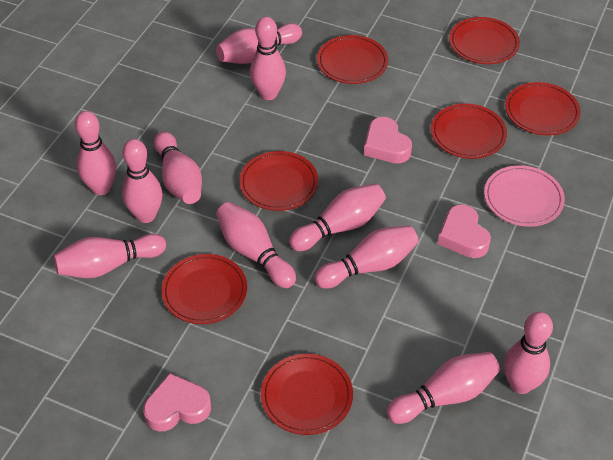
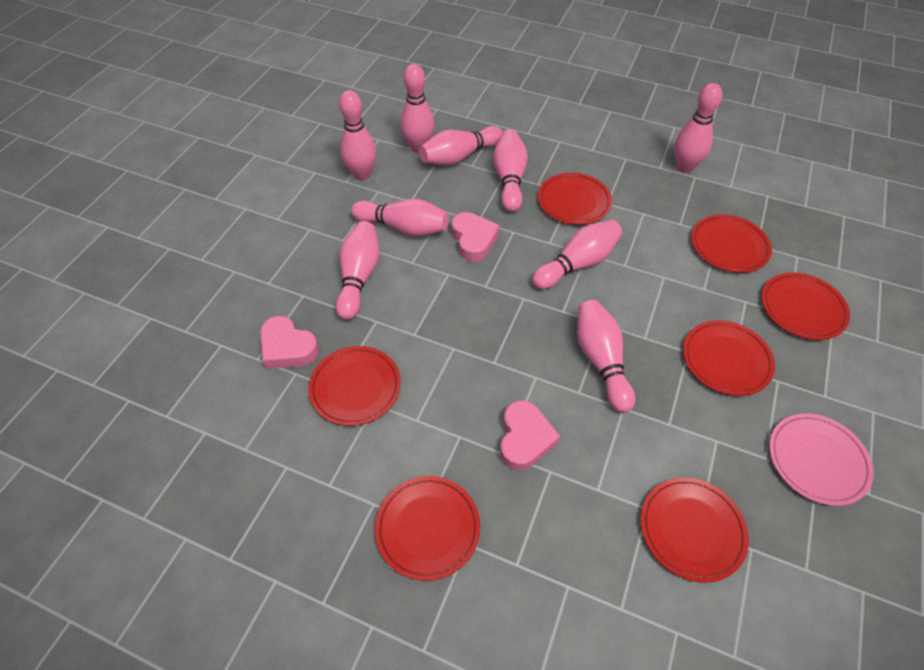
pink bowling pin: 11 -> 9

